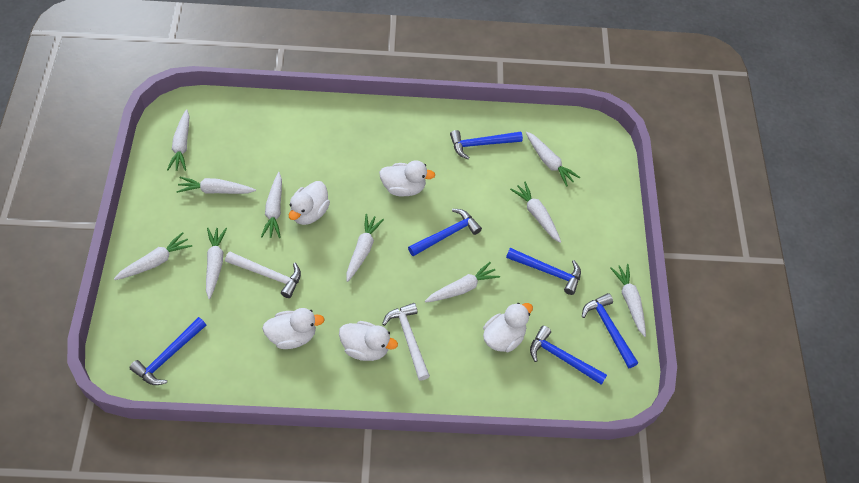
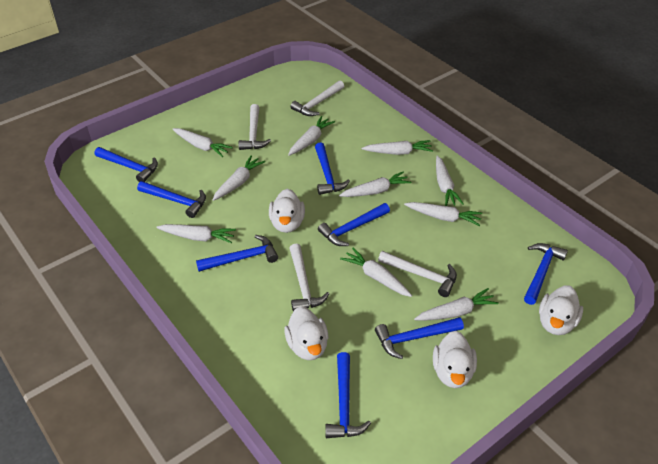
blue hammer: 6 -> 8
white duck: 5 -> 4
white hammer: 2 -> 4

